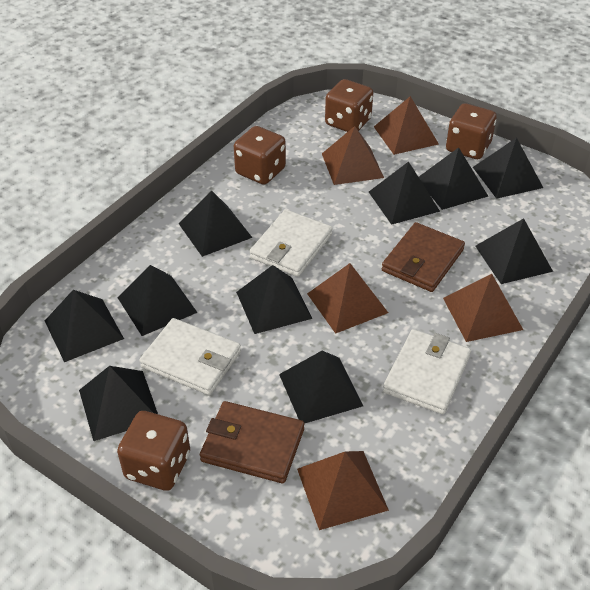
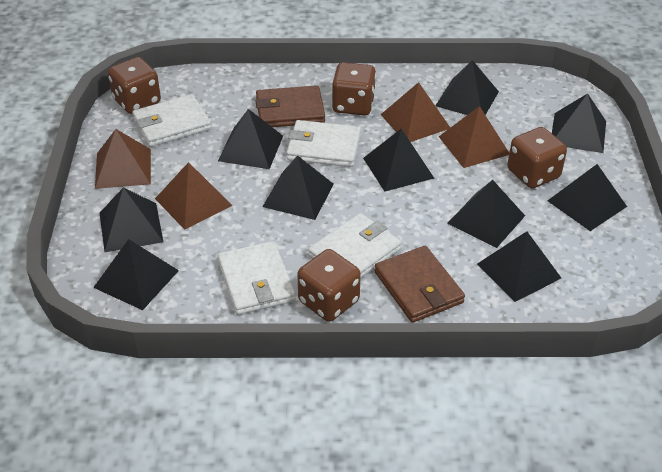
brown pyramid: 5 -> 4
white wallet: 3 -> 4

